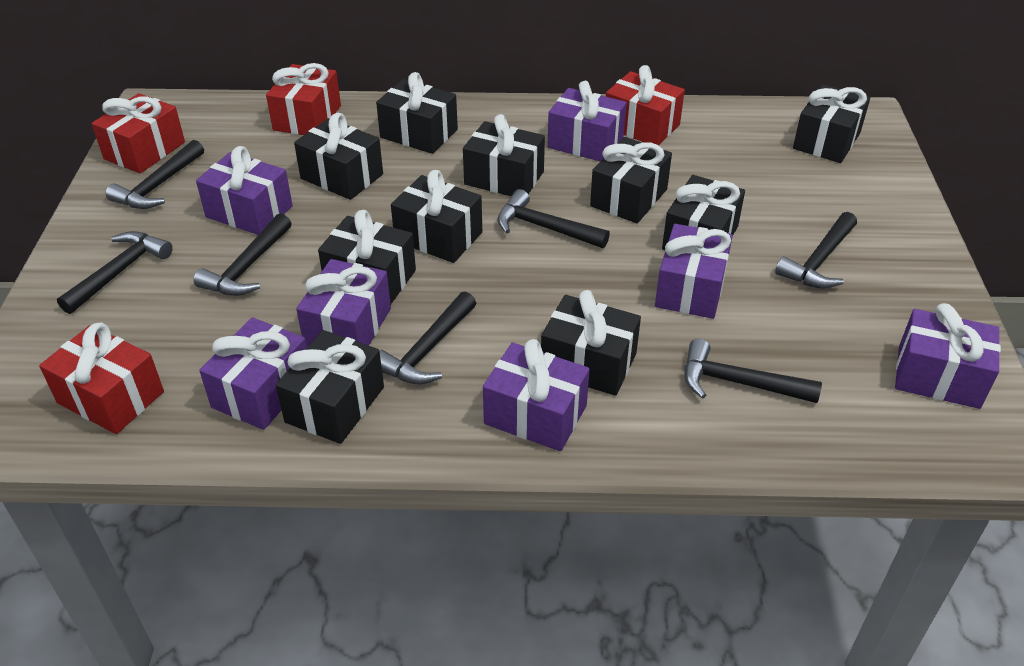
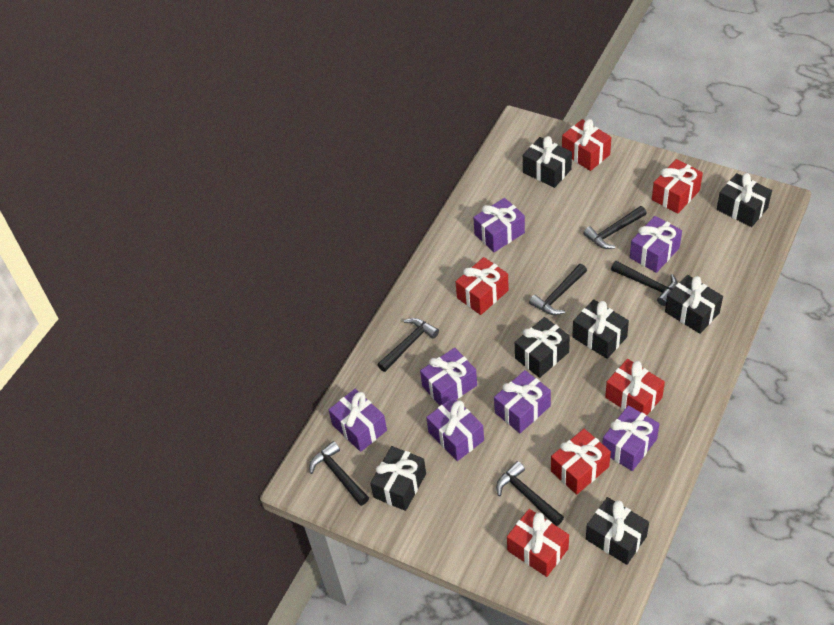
black gift: 10 -> 7
black hammer: 7 -> 6
red gift: 4 -> 6

